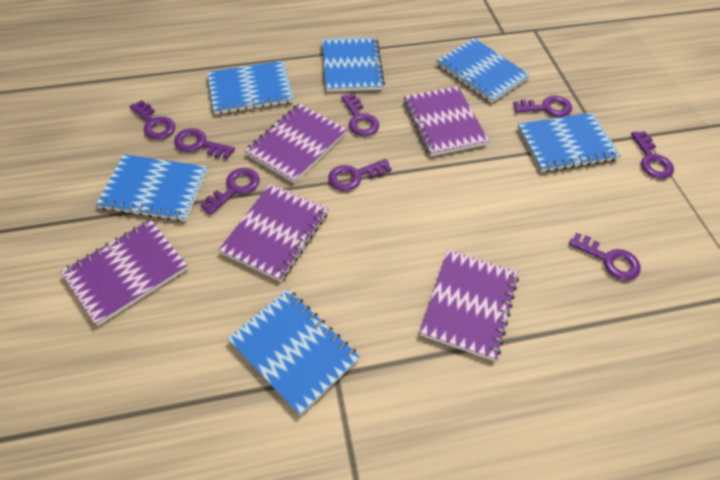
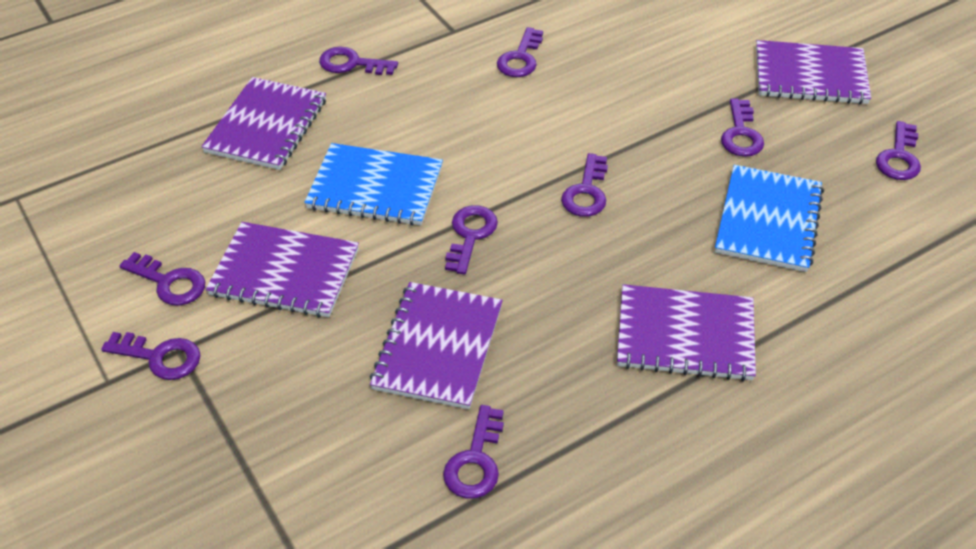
blue notebook: 6 -> 2
purple key: 8 -> 9

